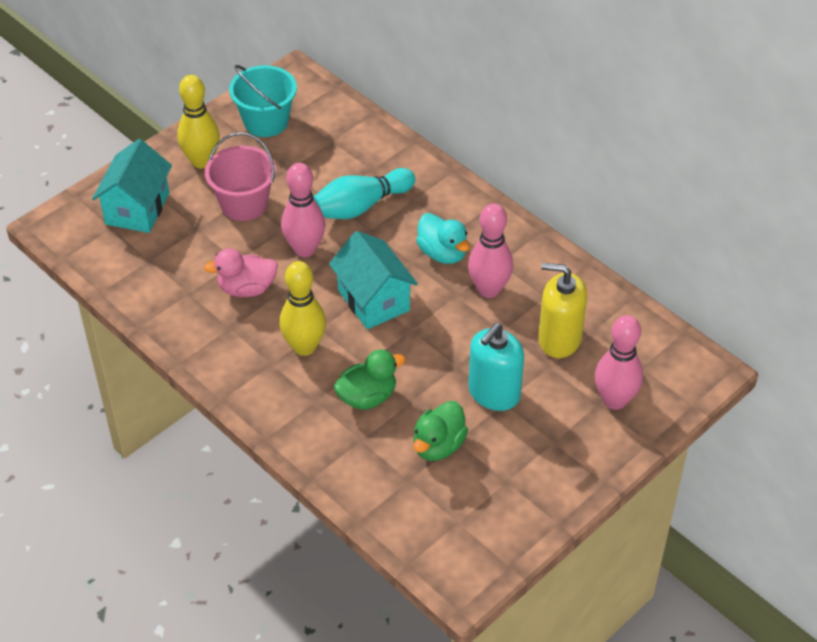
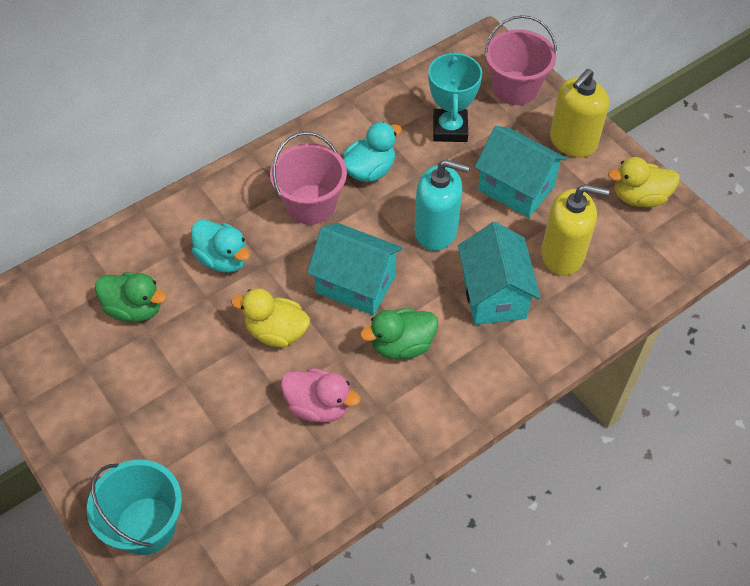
pink bowling pin: 3 -> 0
pink bucket: 1 -> 2
turquoise bowling pin: 1 -> 0
turquoise duck: 1 -> 2
turquoise house: 2 -> 3
turquoise trophy: 0 -> 1
yellow bowling pin: 2 -> 0
yellow duck: 0 -> 2
yellow soap dispenser: 1 -> 2

